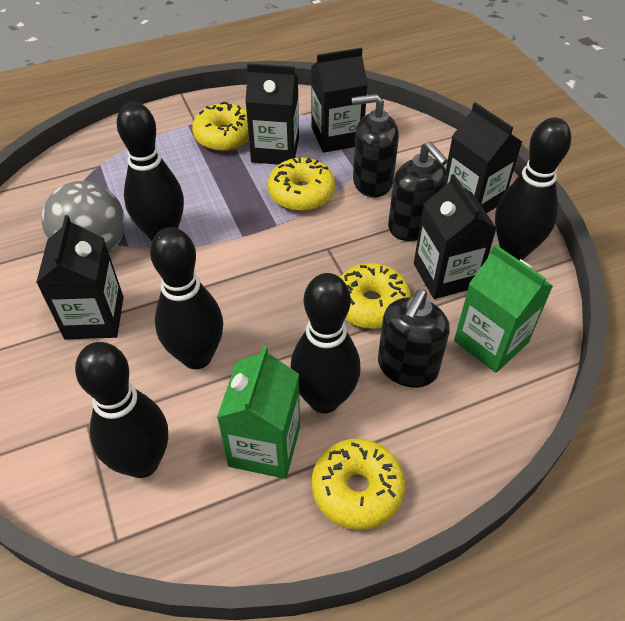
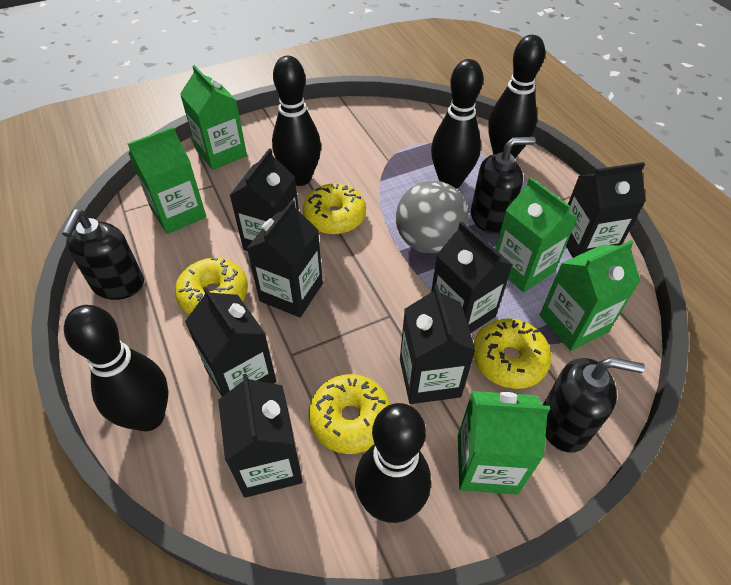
black carton: 5 -> 7
green carton: 2 -> 5

